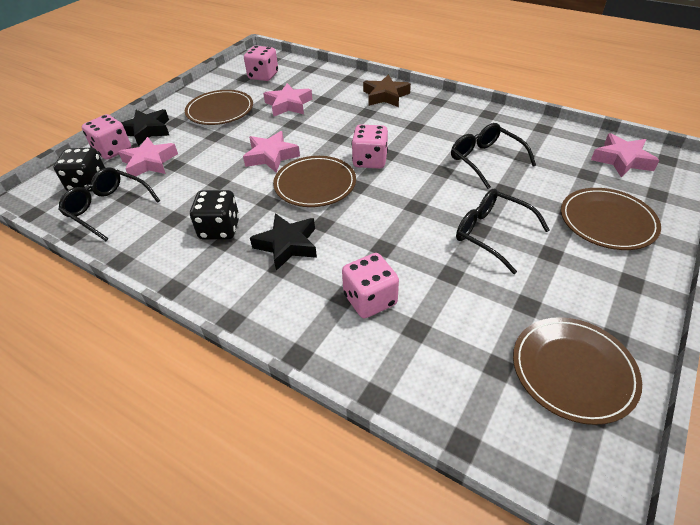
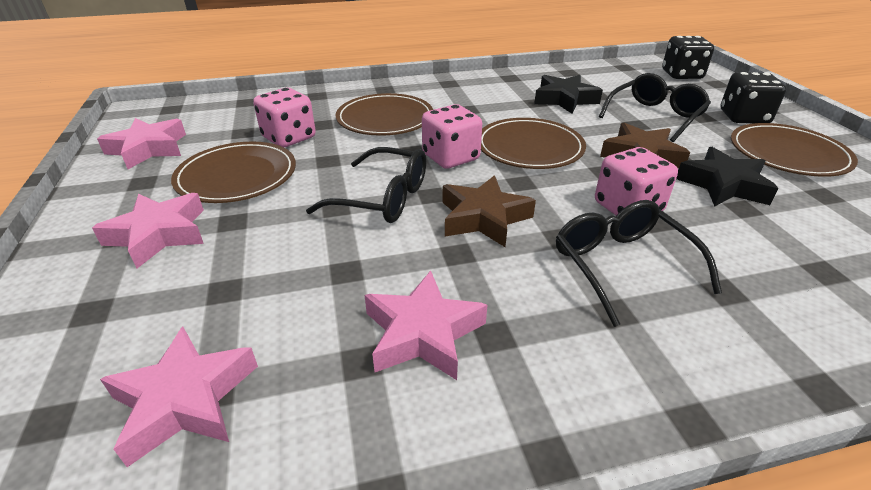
brown star: 1 -> 2
pink dice: 4 -> 3

